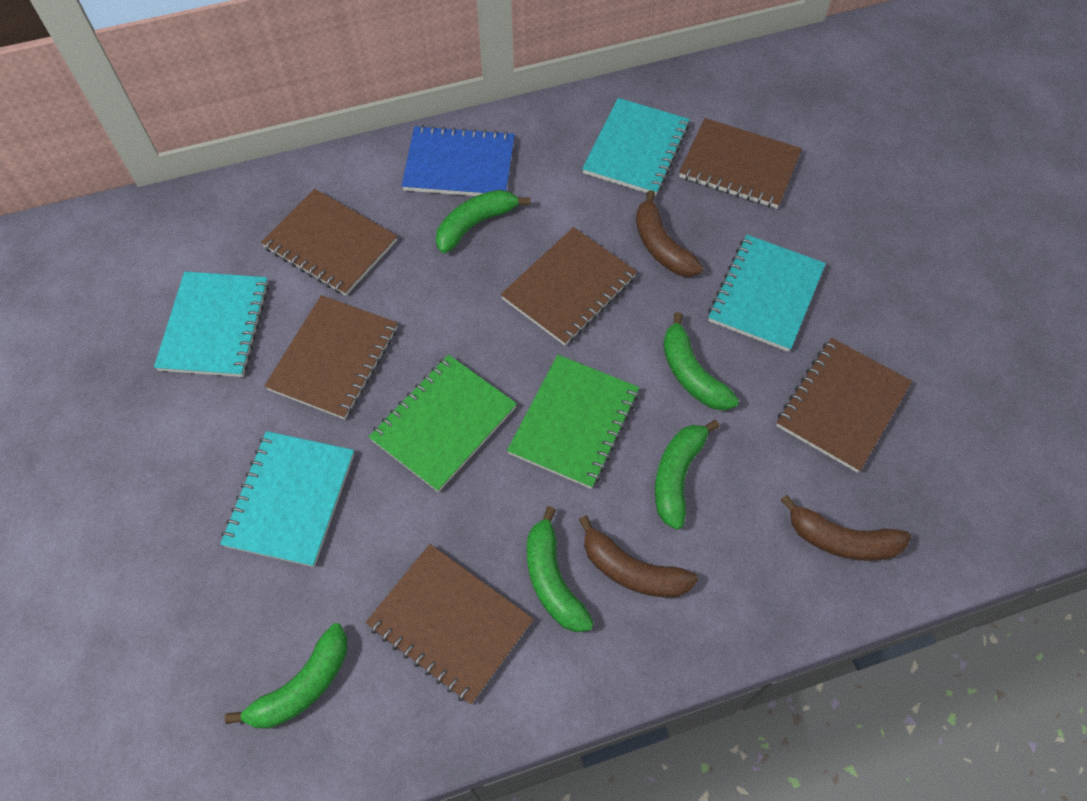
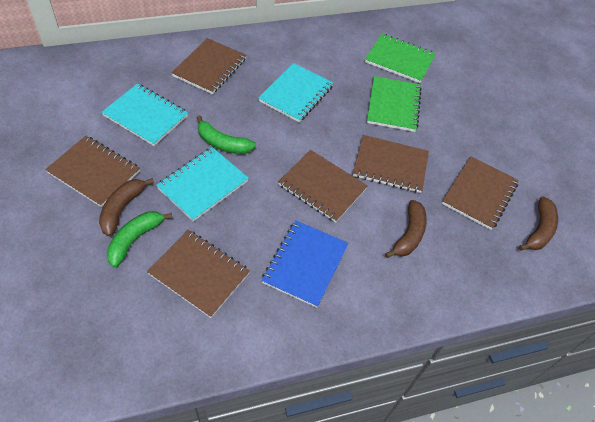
green banana: 5 -> 2
turquoise notebook: 4 -> 3

